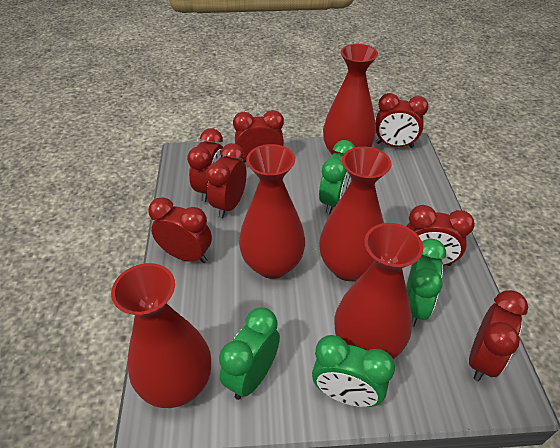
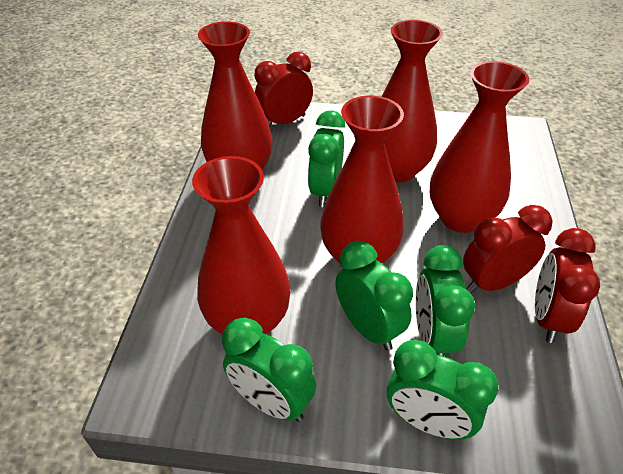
green clock: 4 -> 5
red clock: 7 -> 3

